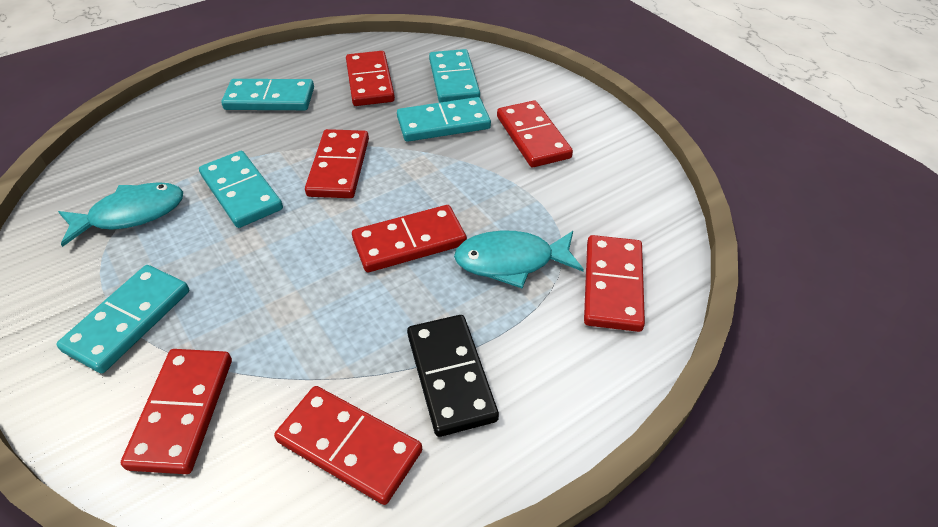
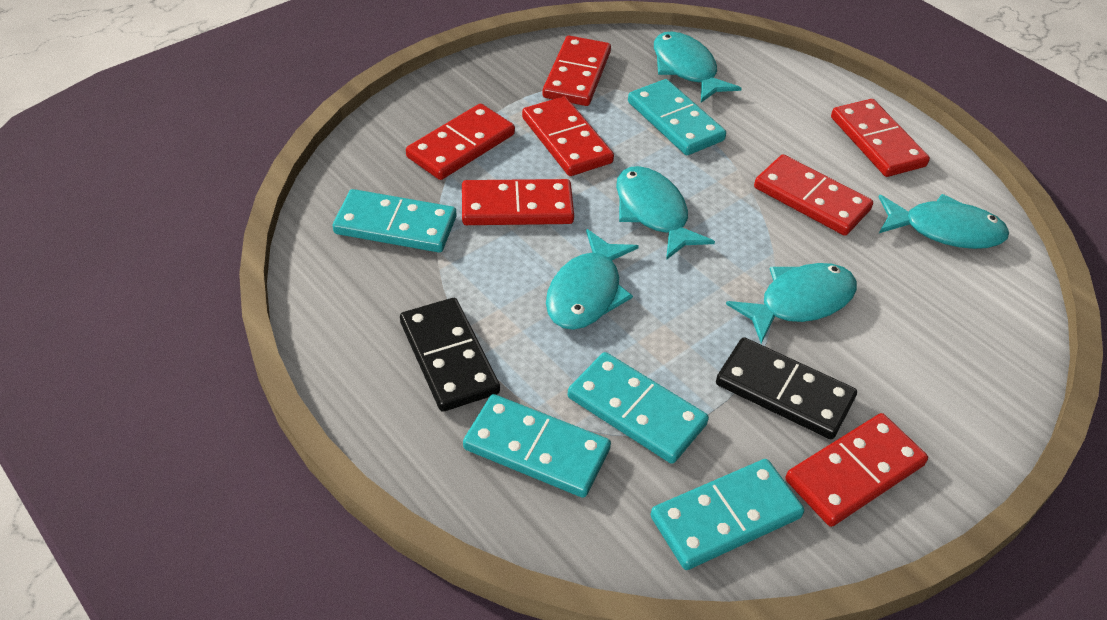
black domino: 1 -> 2
turquoise fish: 2 -> 5

